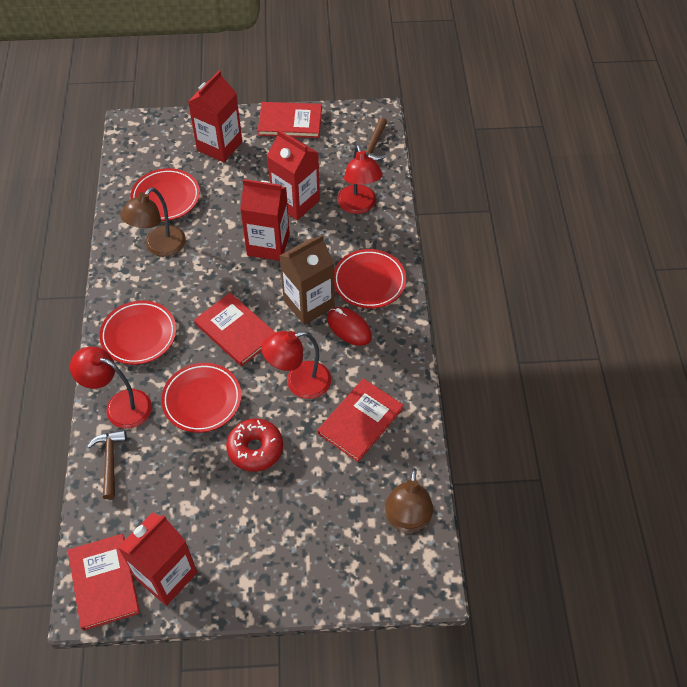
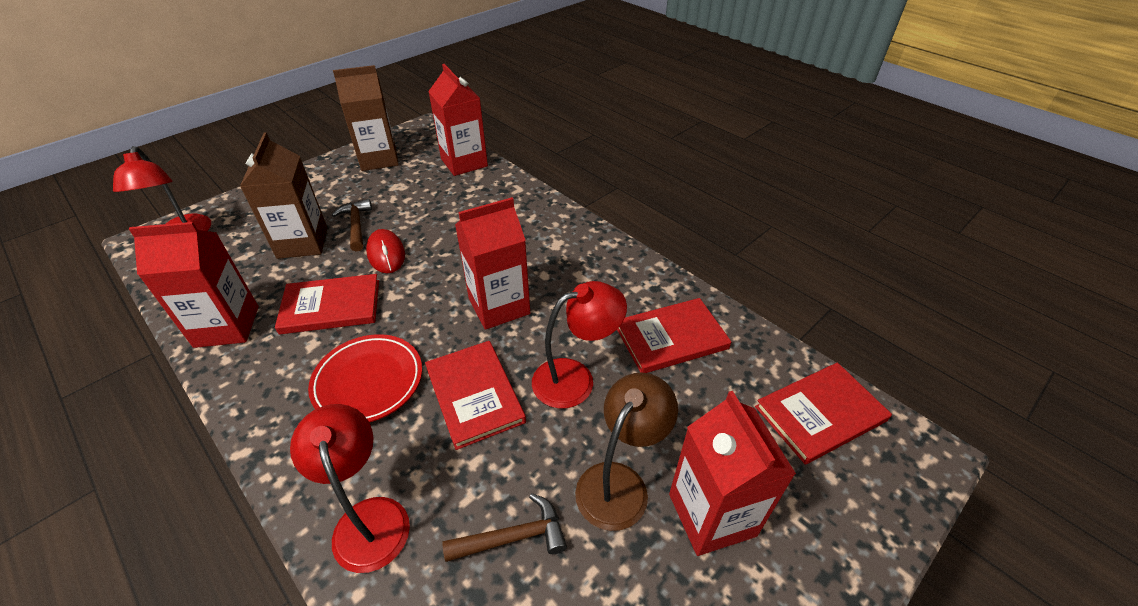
brown carton: 1 -> 2
brown lamp: 2 -> 1
red donut: 1 -> 0
red plate: 4 -> 1

